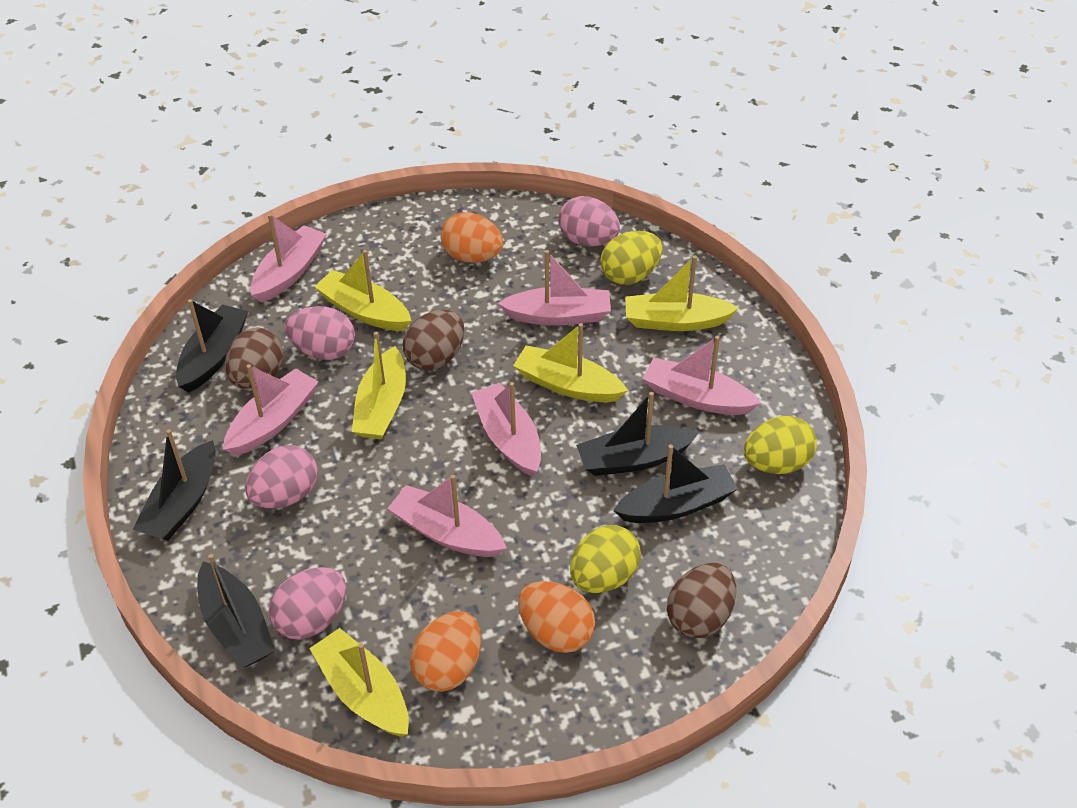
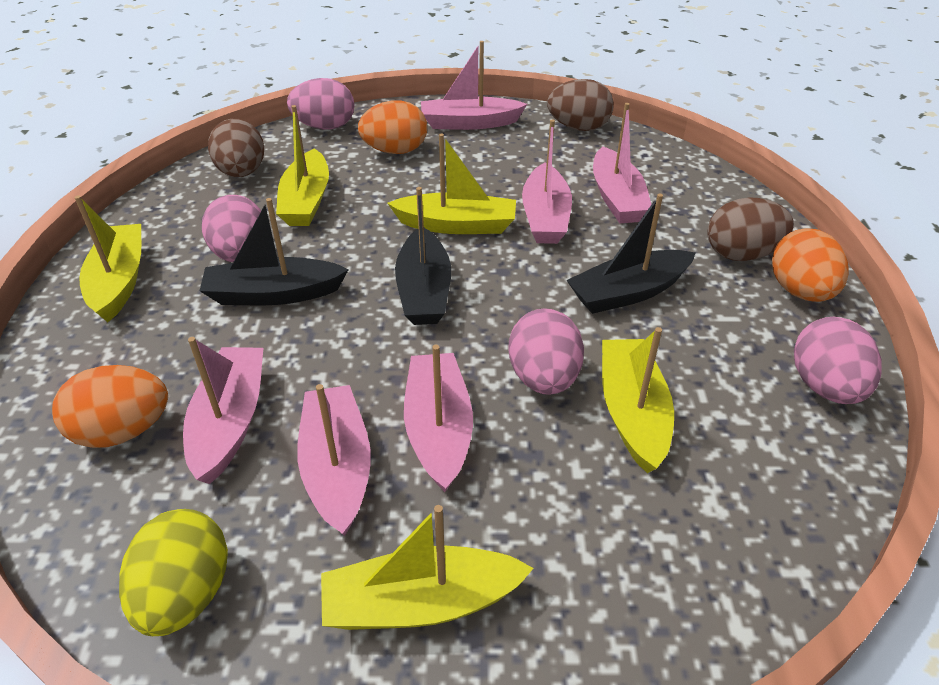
black boat: 5 -> 3
yellow egg: 3 -> 1

